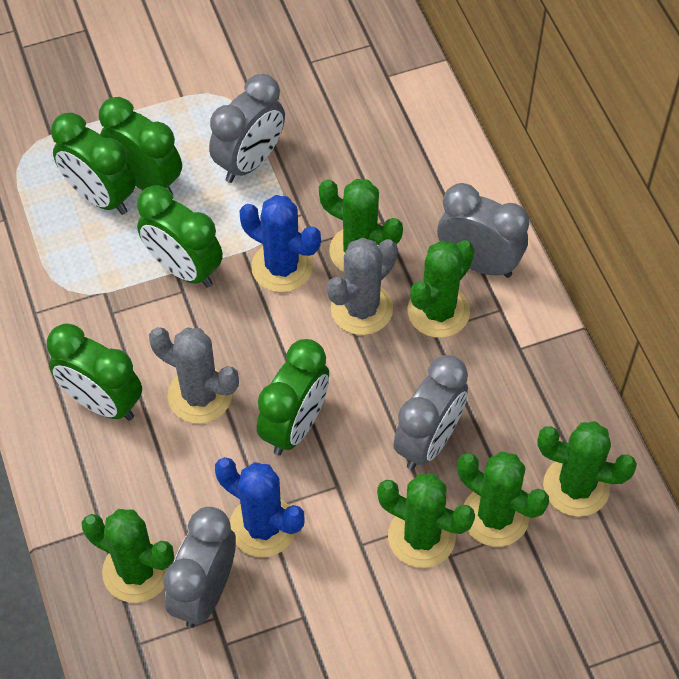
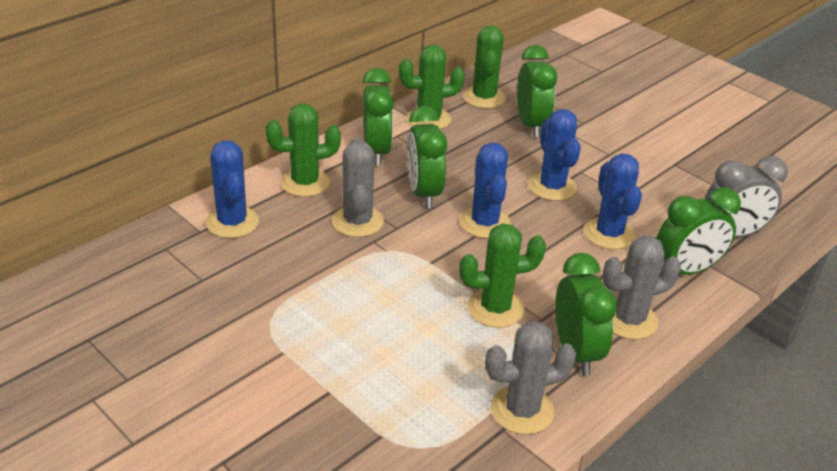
blue cactus: 2 -> 4
green cactus: 6 -> 4
grey cactus: 2 -> 3
grey clock: 4 -> 1

